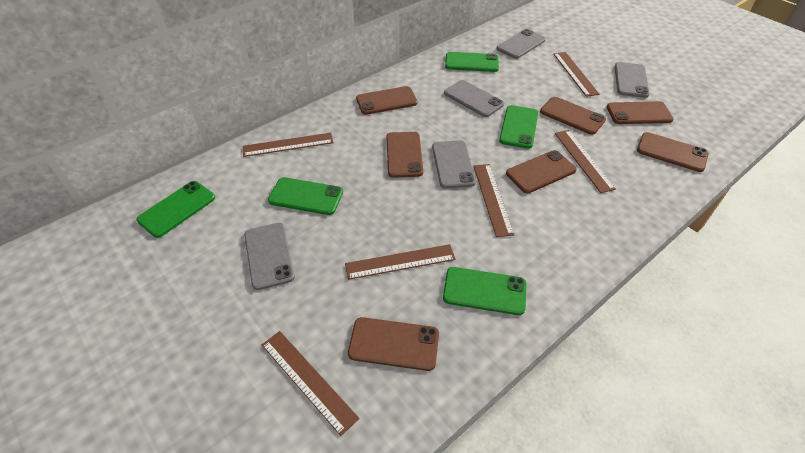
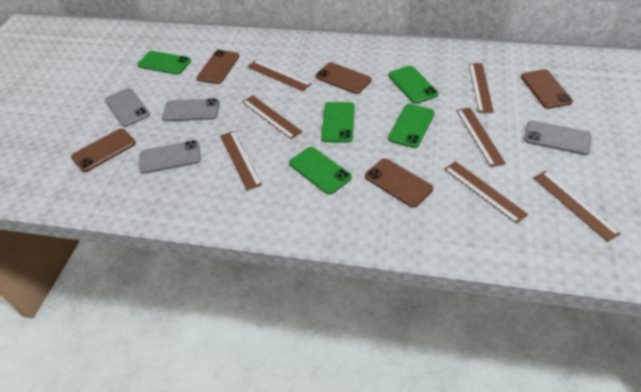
brown phone: 7 -> 5
brown ruler: 6 -> 7
grey phone: 5 -> 4

